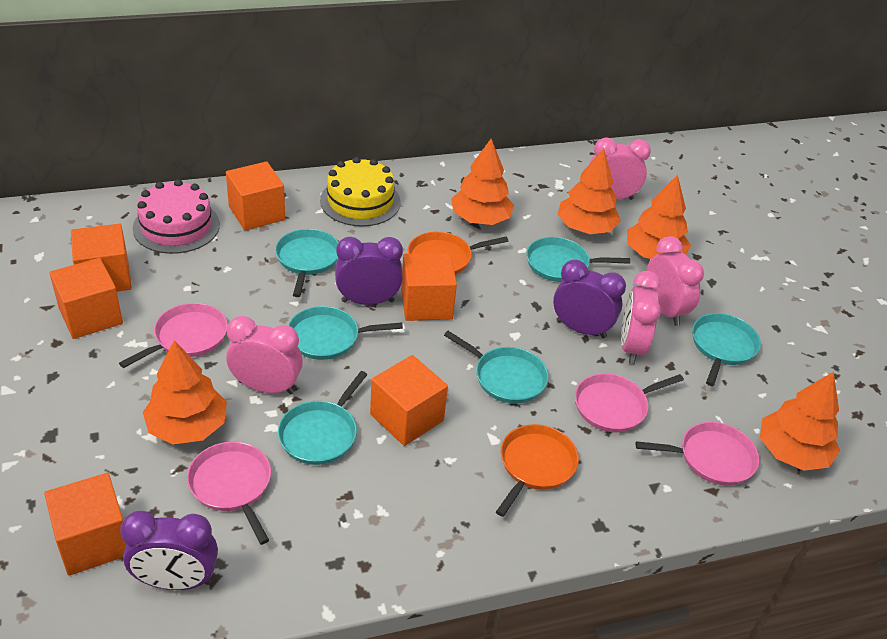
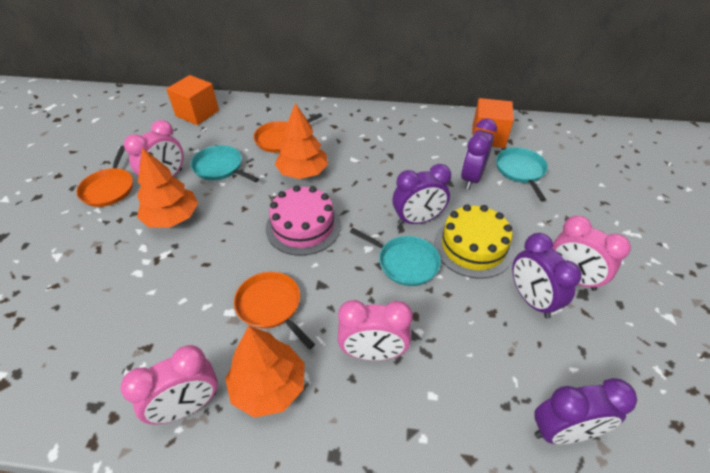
orange cube: 6 -> 2
orange pan: 2 -> 3
orange tree: 5 -> 3
pink pan: 4 -> 0
purple clock: 3 -> 4
turquoise pan: 6 -> 3

